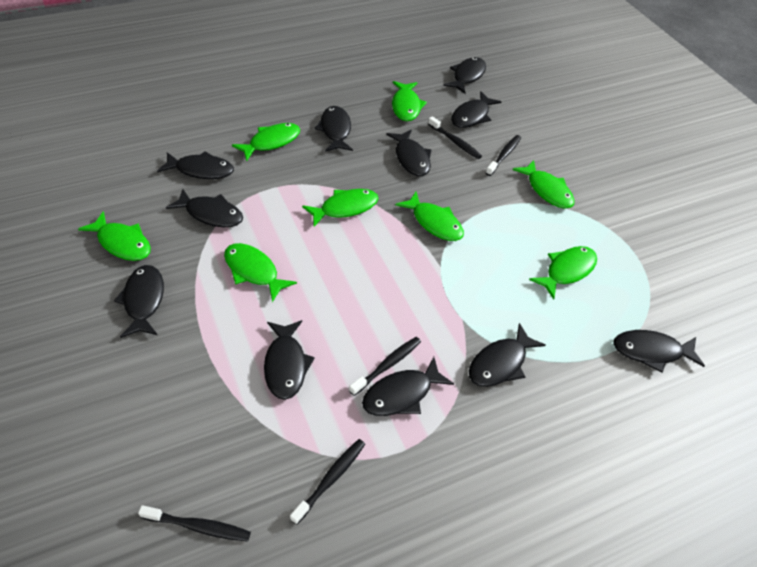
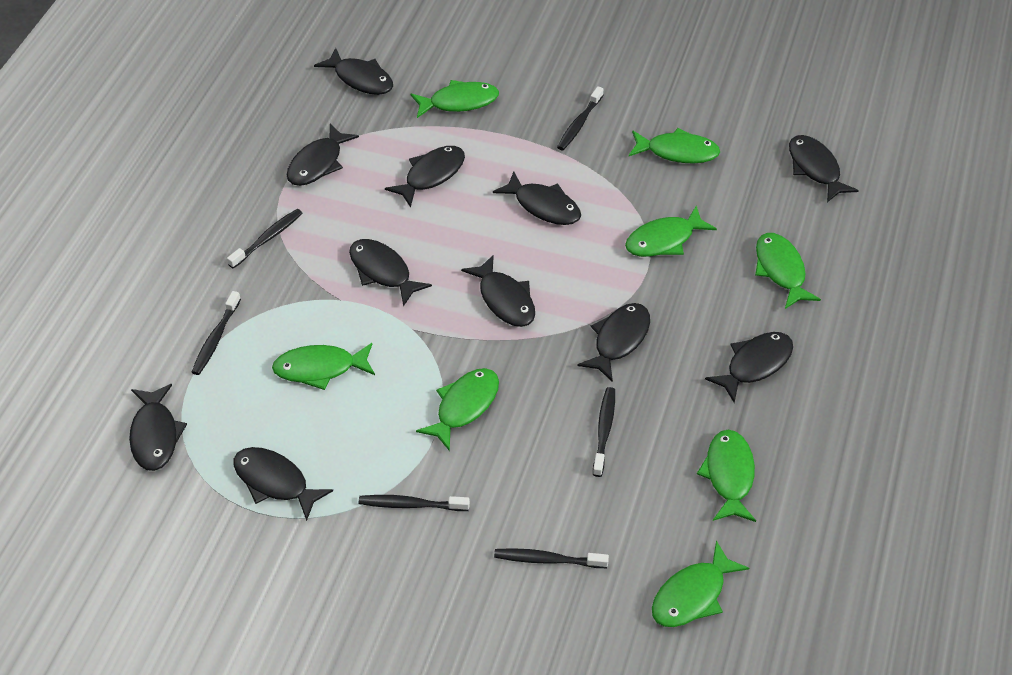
black toothbrush: 5 -> 6

